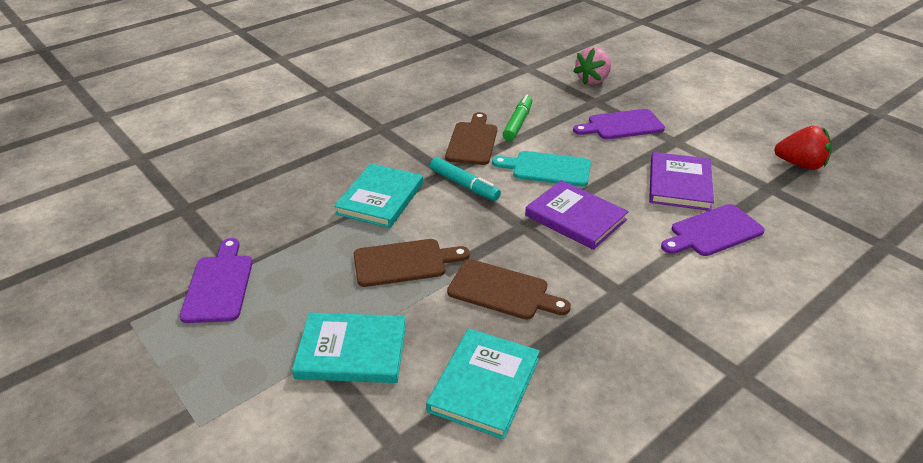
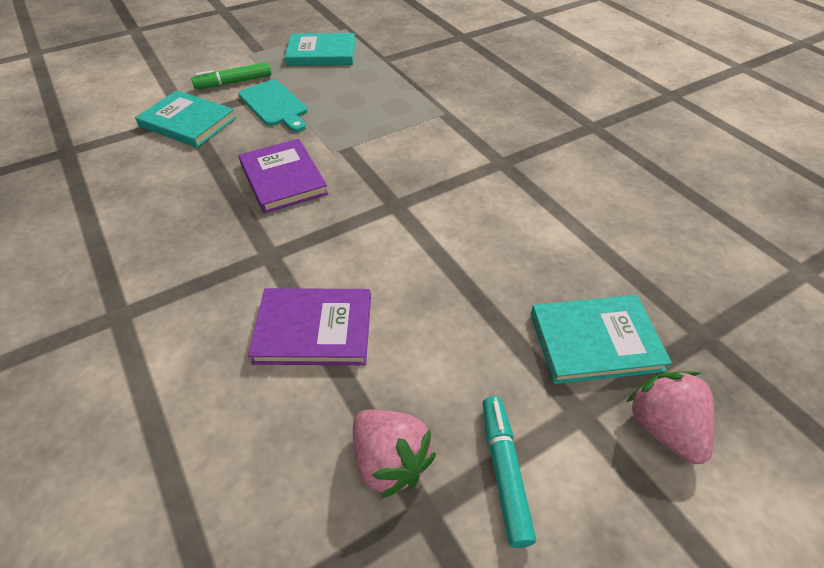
brown cutting board: 3 -> 0
pink strawberry: 1 -> 2
purple cutting board: 3 -> 0
red strawberry: 1 -> 0

